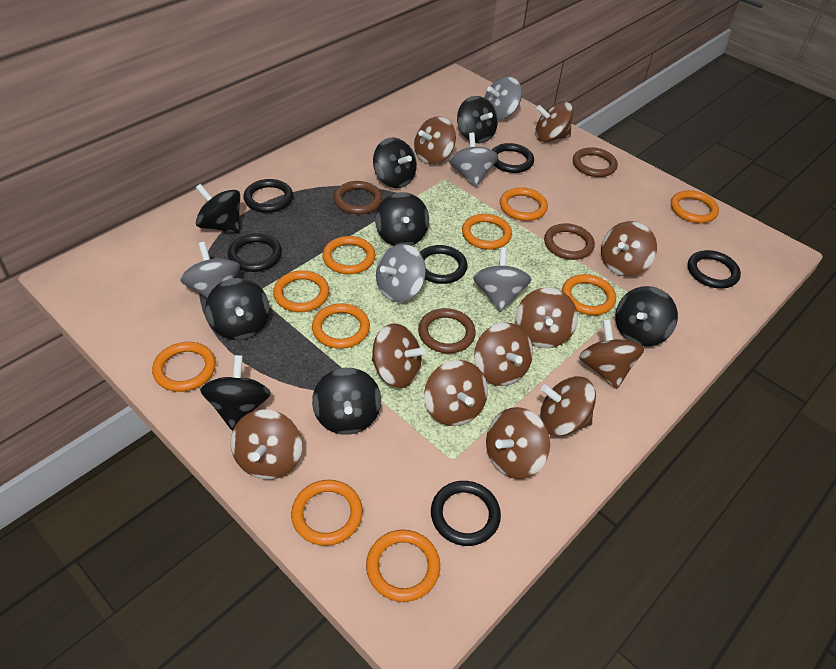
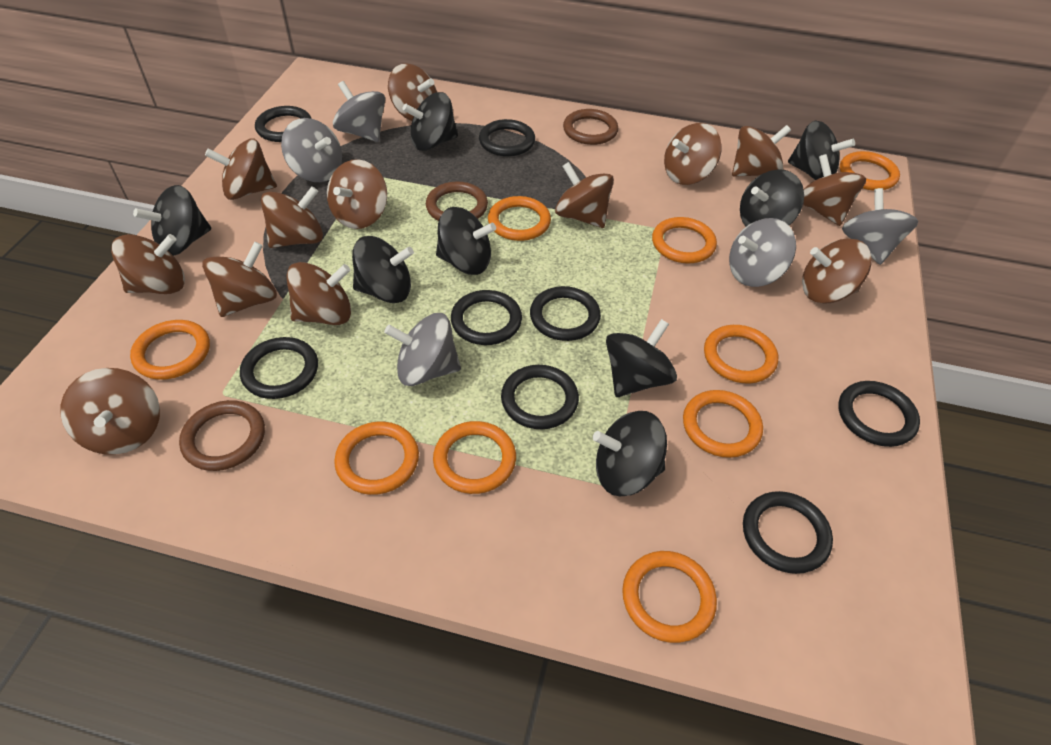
black ring: 6 -> 8
brown ring: 4 -> 3
brown spinning top: 11 -> 13
orange ring: 10 -> 9

